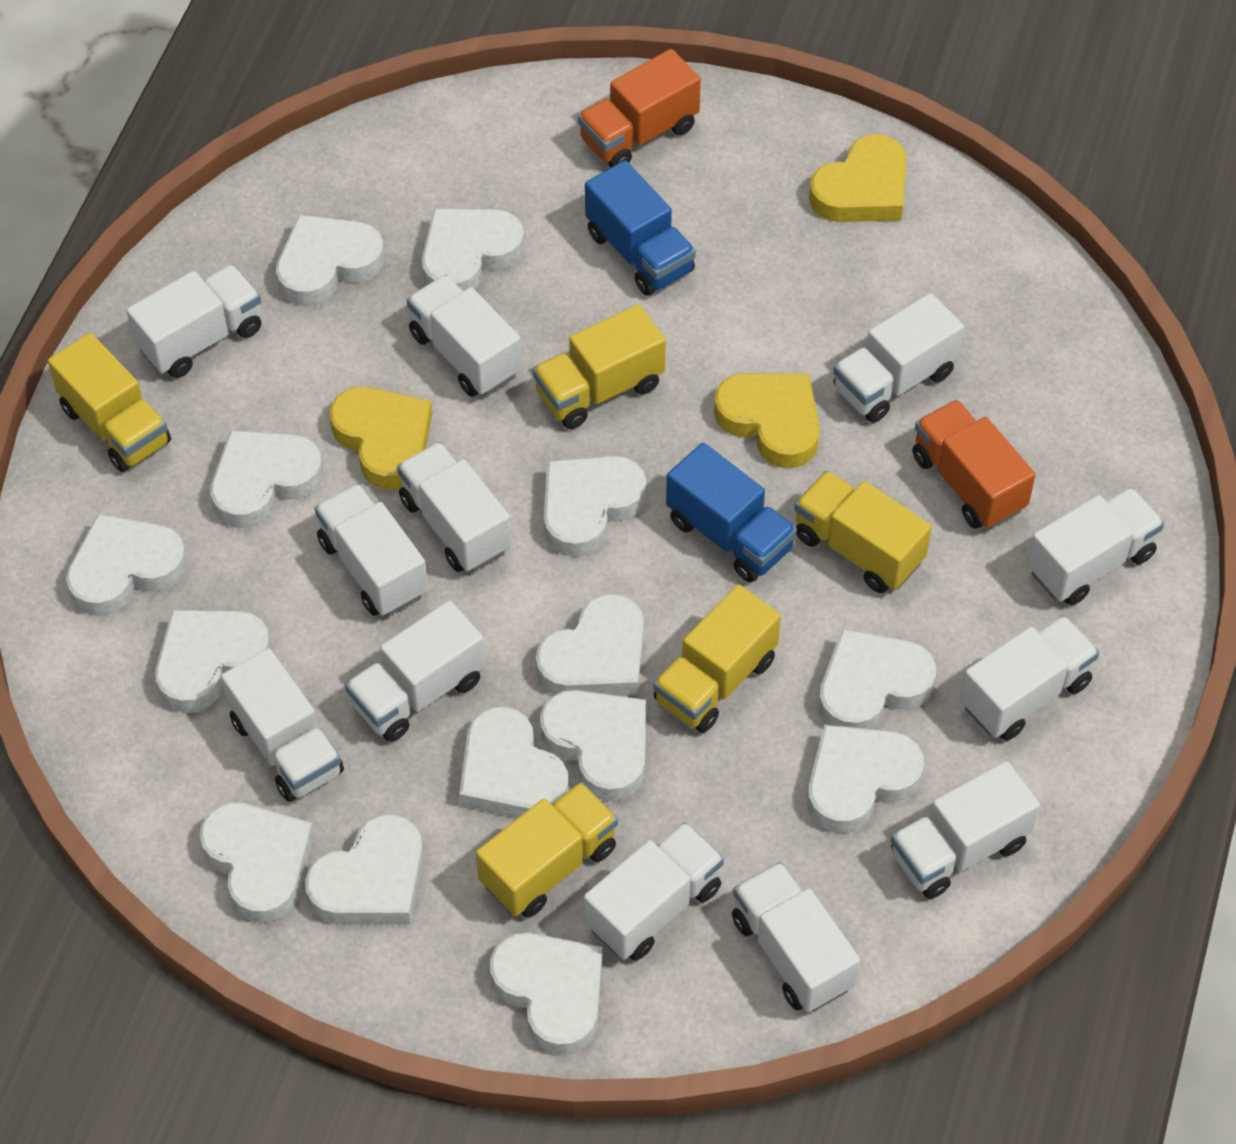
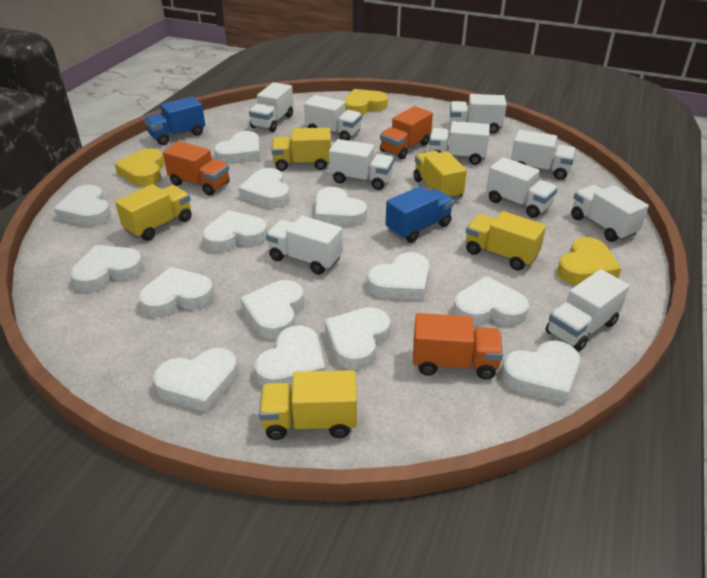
orange truck: 2 -> 3
white truck: 12 -> 10

